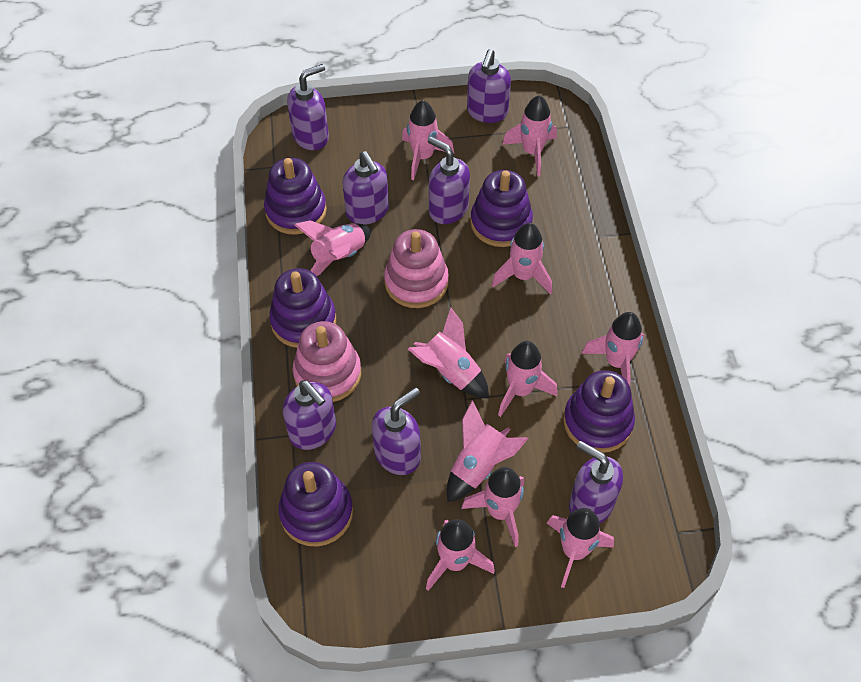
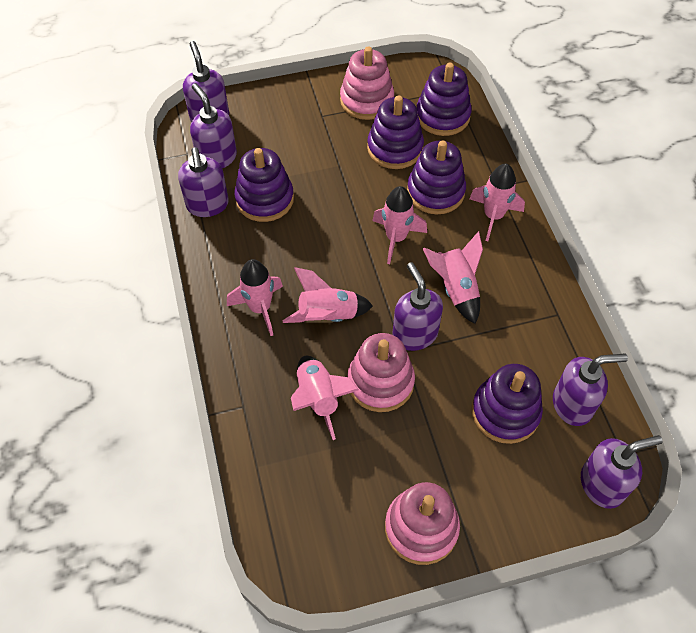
pink rocket: 11 -> 6
pink stacking toy: 2 -> 3
purple soap dispenser: 7 -> 6

